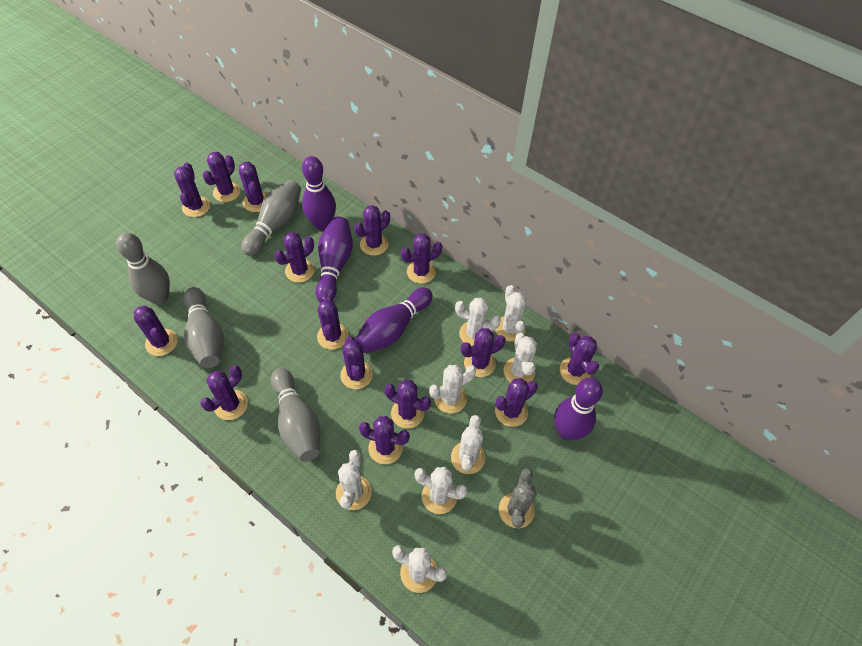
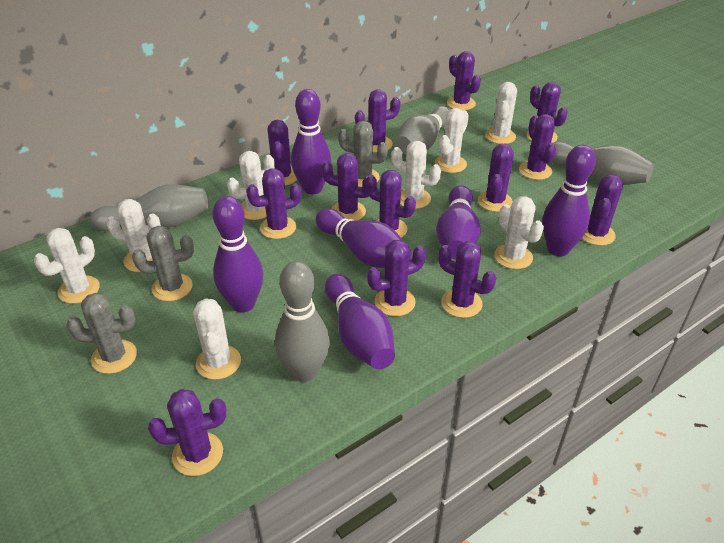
grey cactus: 1 -> 3
purple bowling pin: 4 -> 6
purple cactus: 15 -> 13

